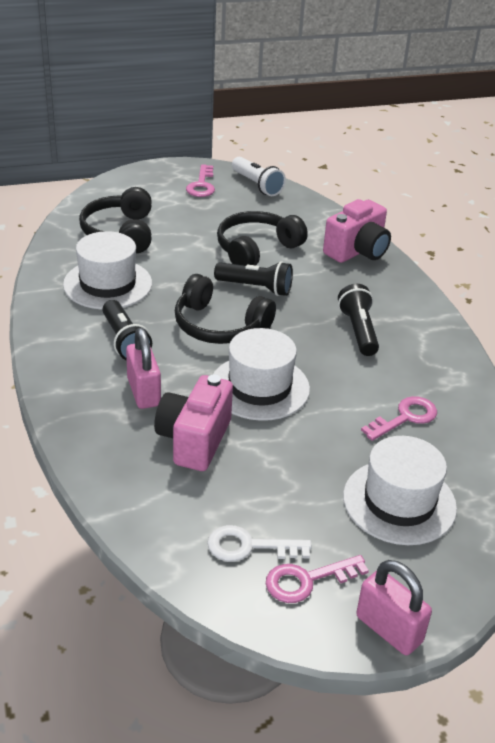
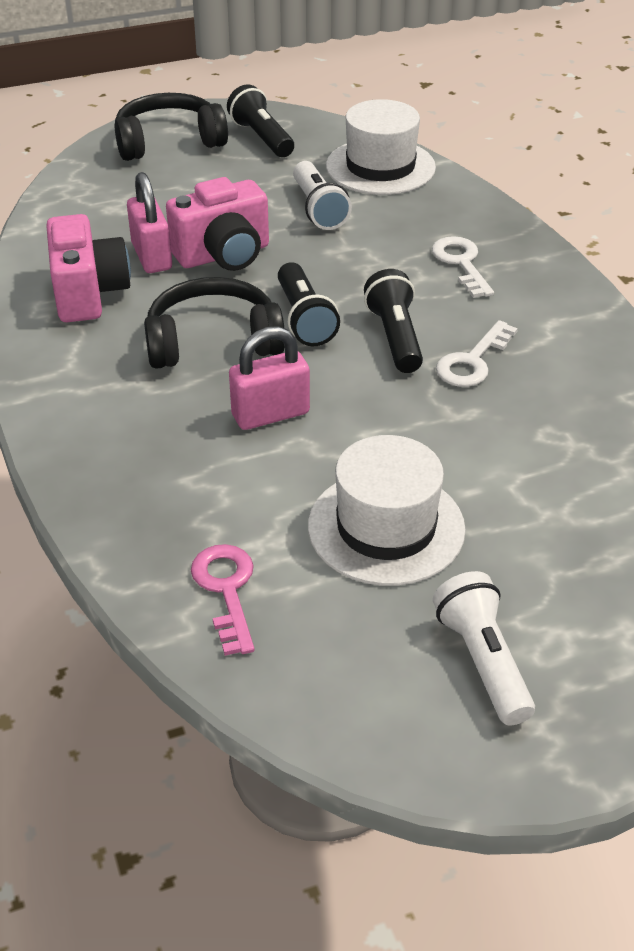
black headphones: 3 -> 2
pink key: 3 -> 1
white flashlight: 1 -> 2
white hat: 3 -> 2
white key: 1 -> 2

